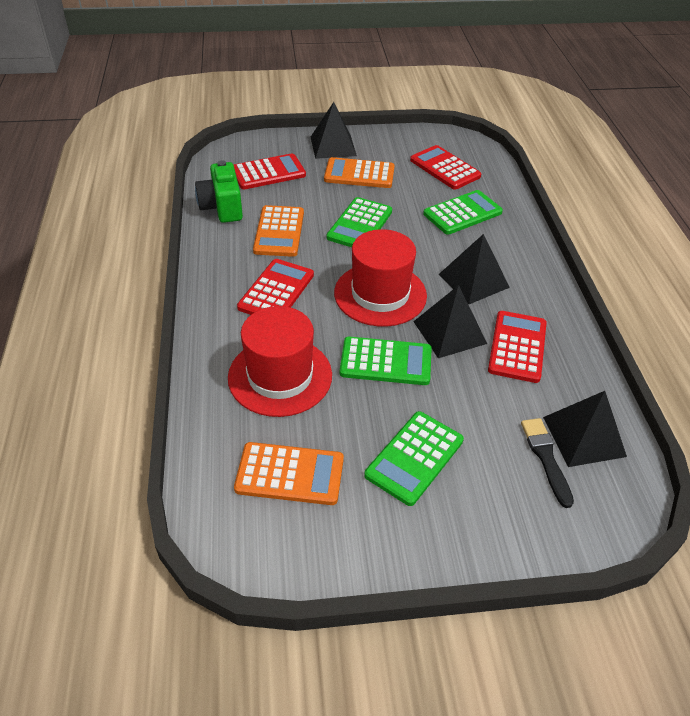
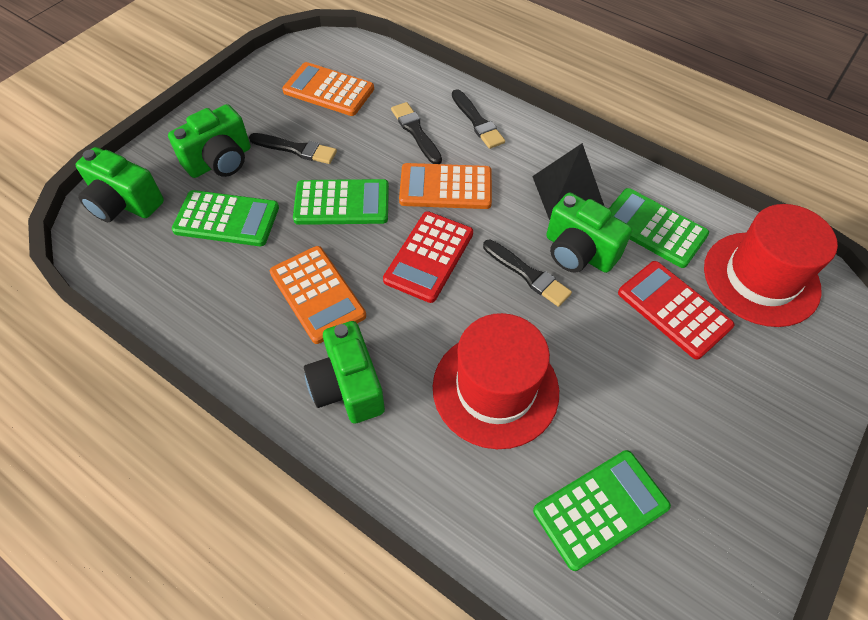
black brush: 1 -> 4
black pyramid: 4 -> 1
green camera: 1 -> 4
red calculator: 4 -> 2

